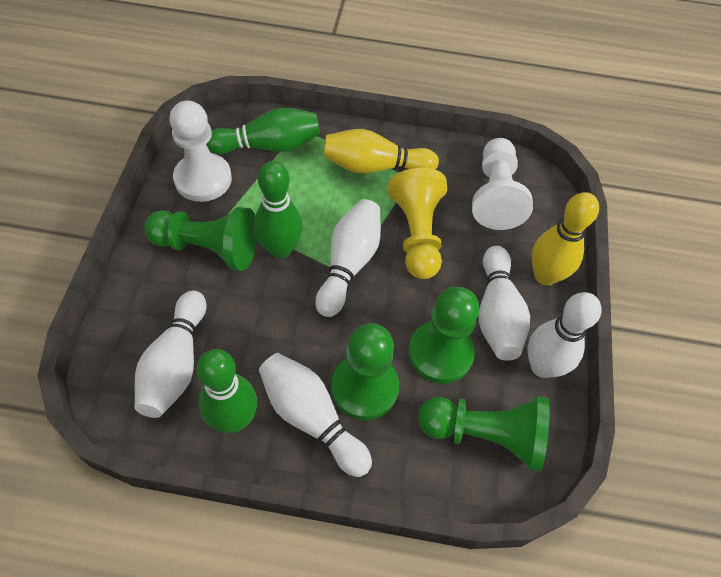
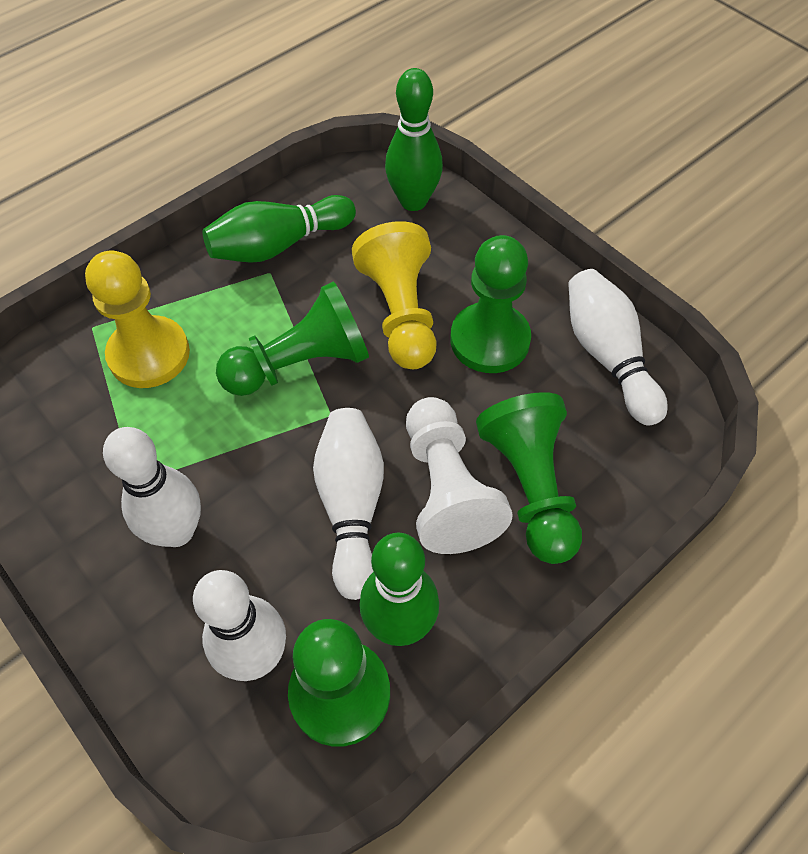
white bowling pin: 5 -> 4
white pawn: 2 -> 1
yellow bowling pin: 2 -> 0
yellow pawn: 1 -> 2

